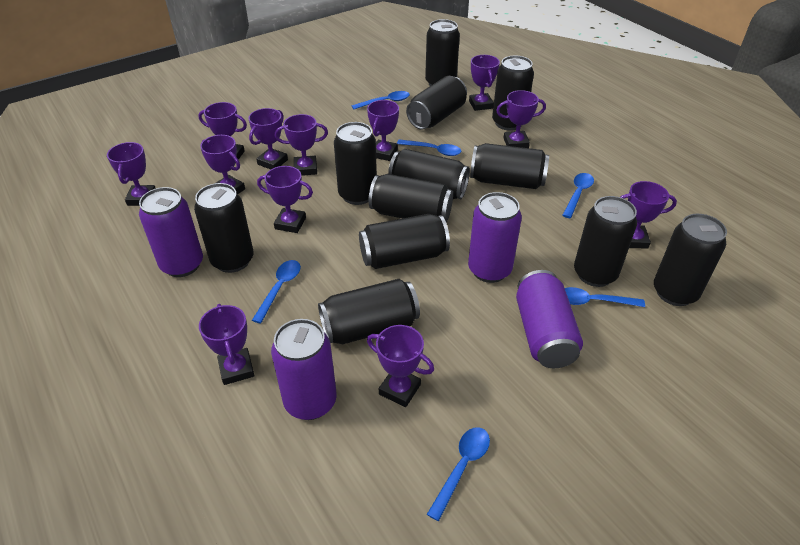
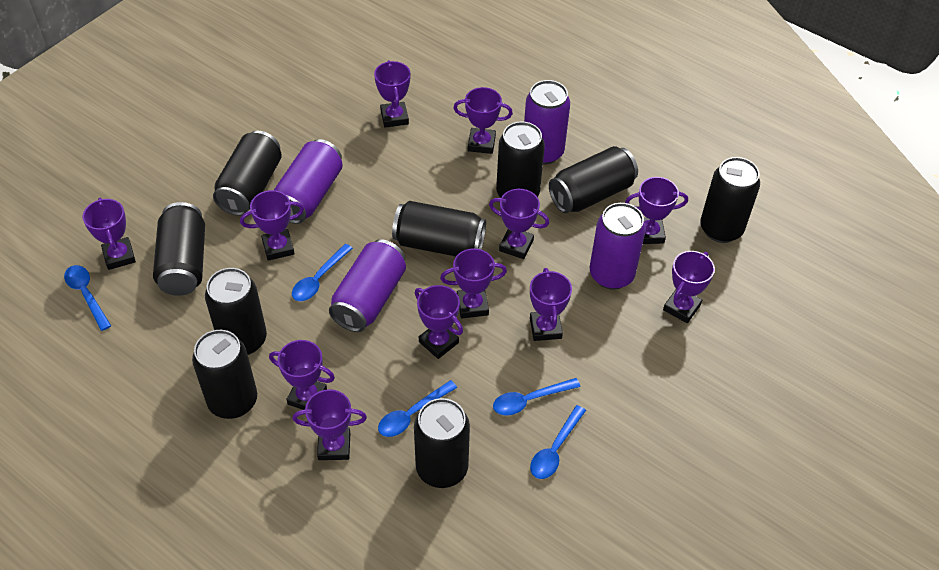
black can: 12 -> 9
blue spoon: 6 -> 5

